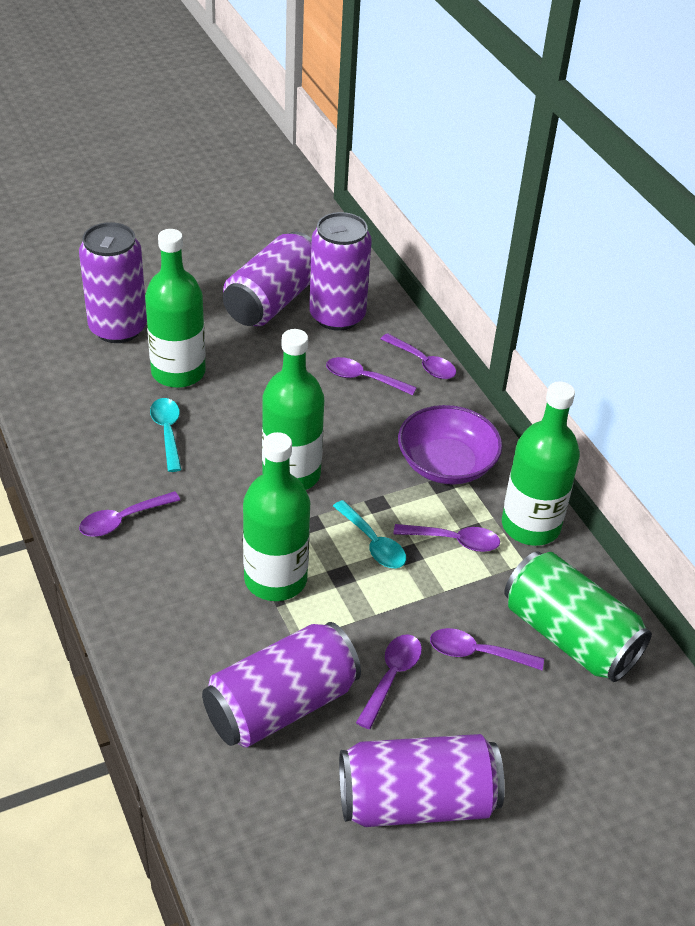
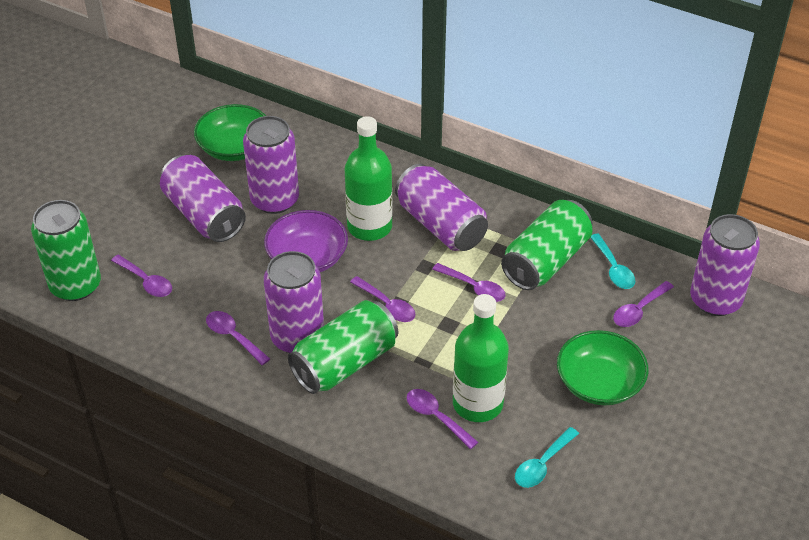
green bottle: 4 -> 2
green bowl: 0 -> 2
green can: 1 -> 3

